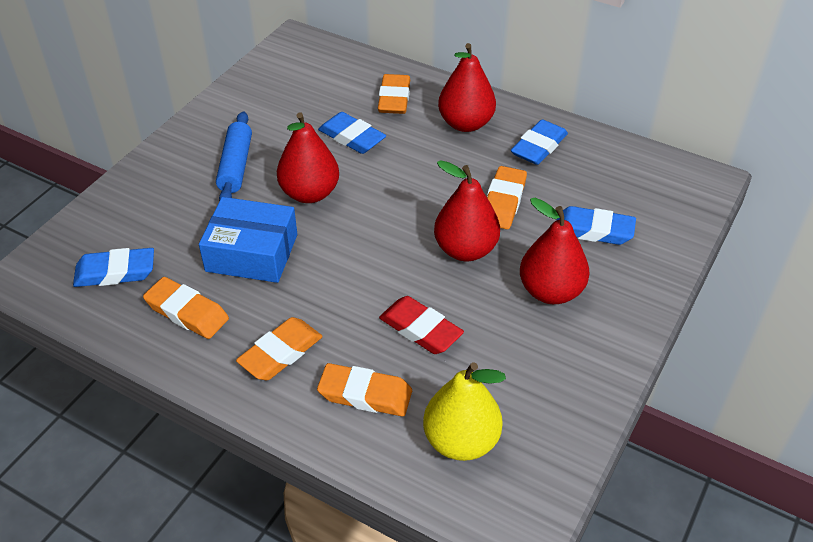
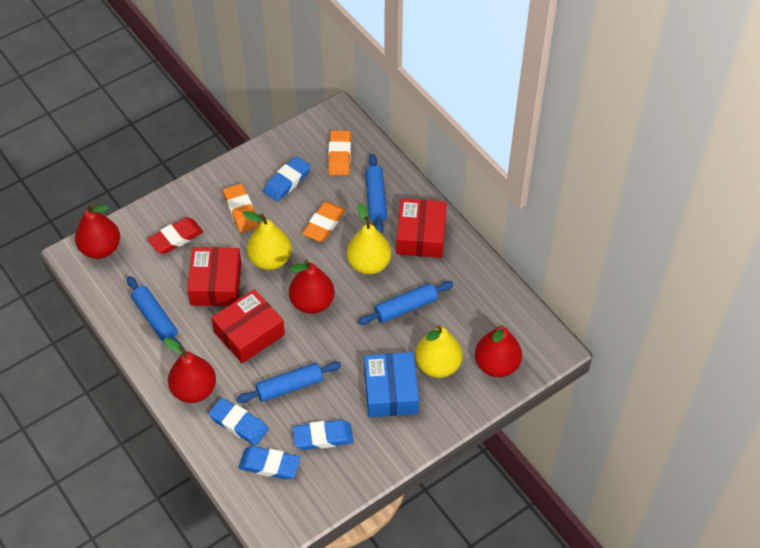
blue rolling pin: 1 -> 4
orange eraser: 5 -> 3
red box: 0 -> 3
yellow pear: 1 -> 3

